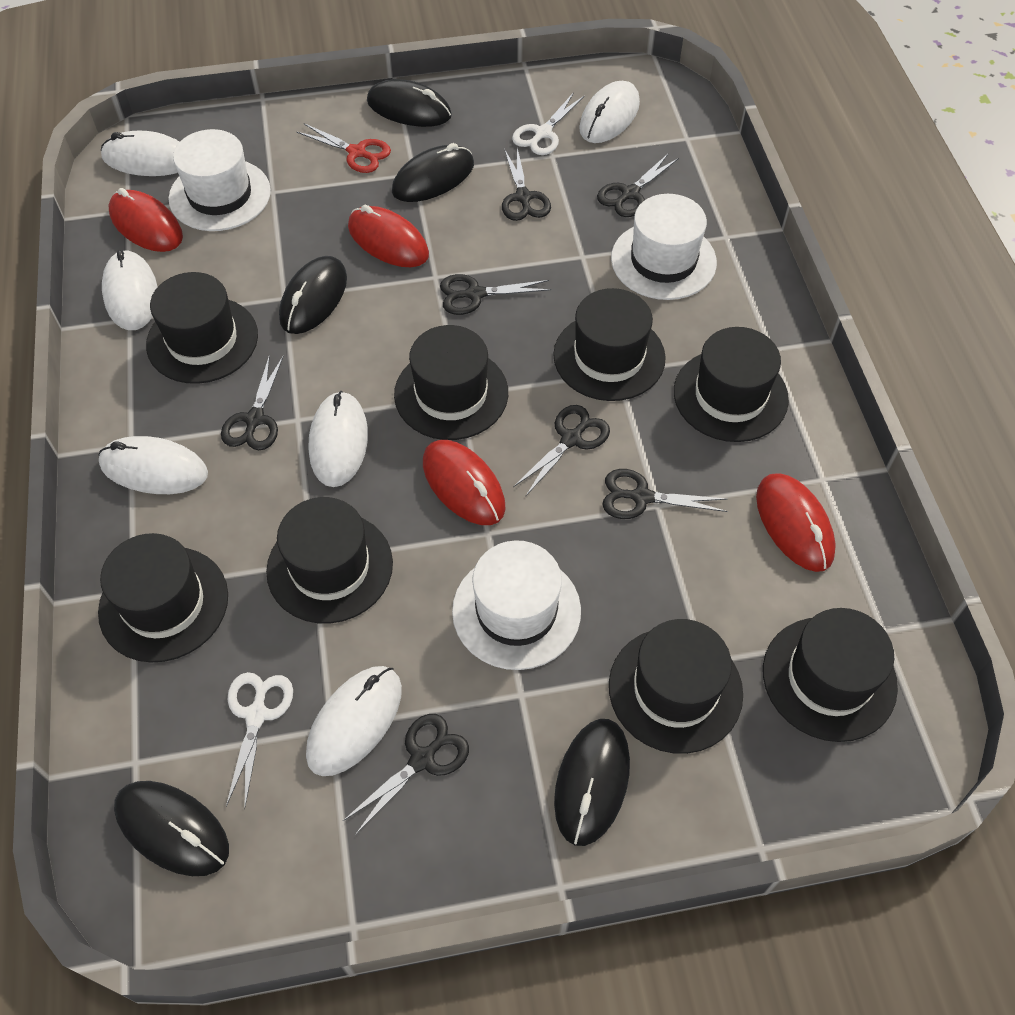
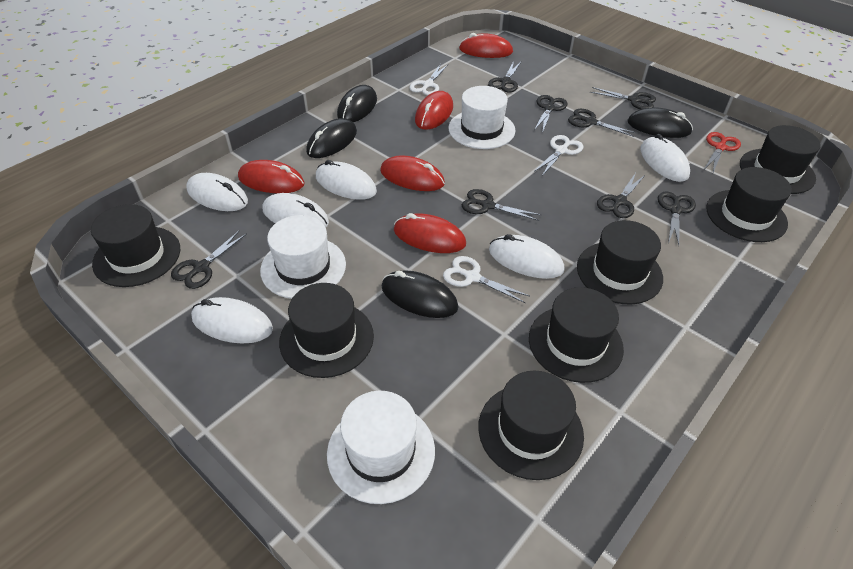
black hat: 8 -> 7
black mouse: 5 -> 4
black scissors: 7 -> 8
red mouse: 4 -> 5
white scissors: 2 -> 3

